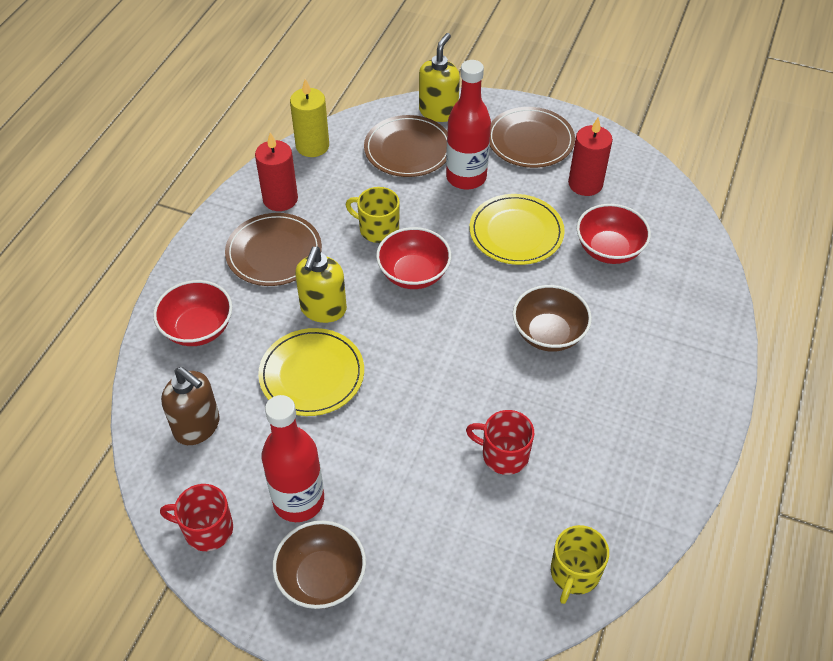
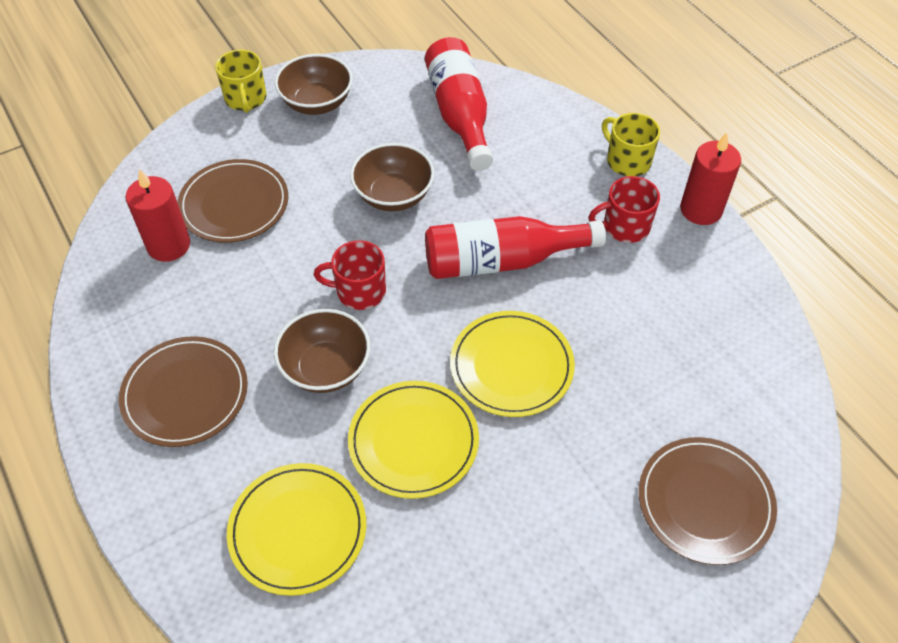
brown bowl: 2 -> 3
brown soap dispenser: 1 -> 0
red bowl: 3 -> 0
yellow candle: 1 -> 0
yellow plate: 2 -> 3
yellow soap dispenser: 2 -> 0

